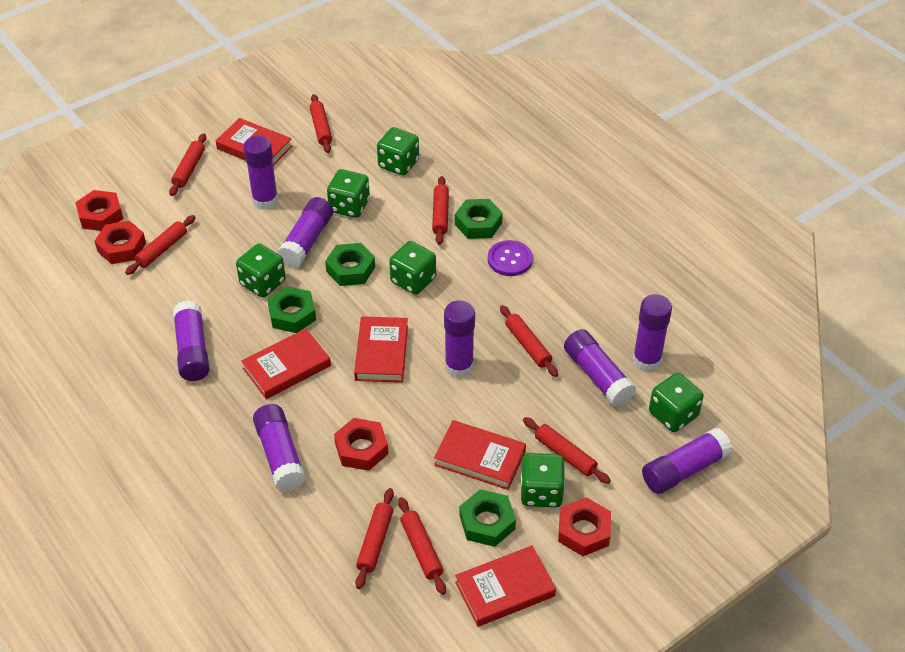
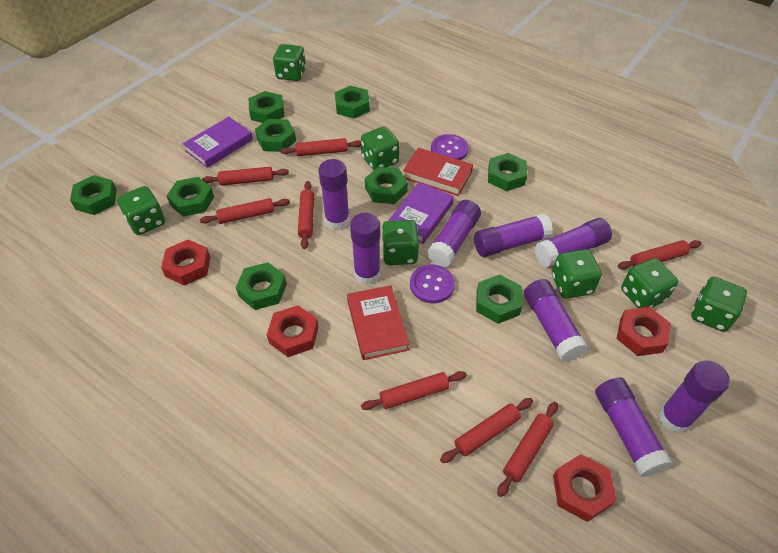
green dice: 6 -> 7
green nut: 4 -> 9
purple book: 0 -> 2
purple button: 1 -> 2
red book: 5 -> 2

